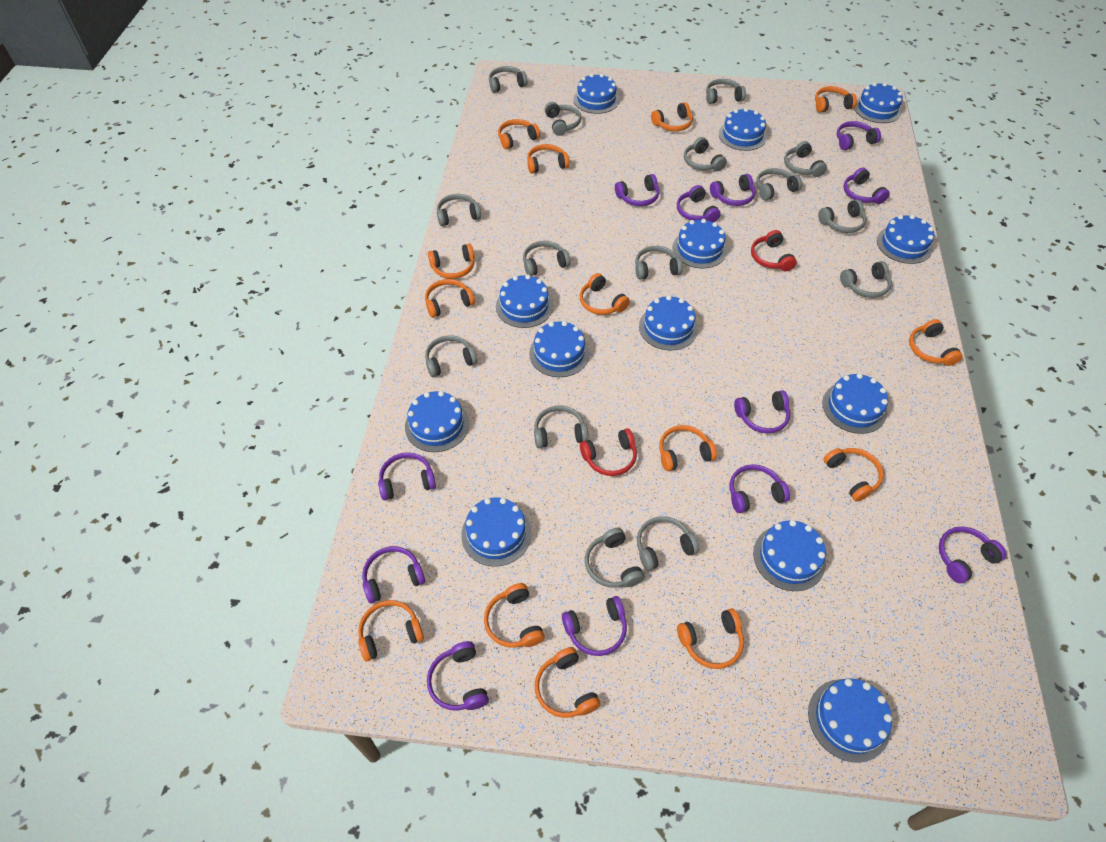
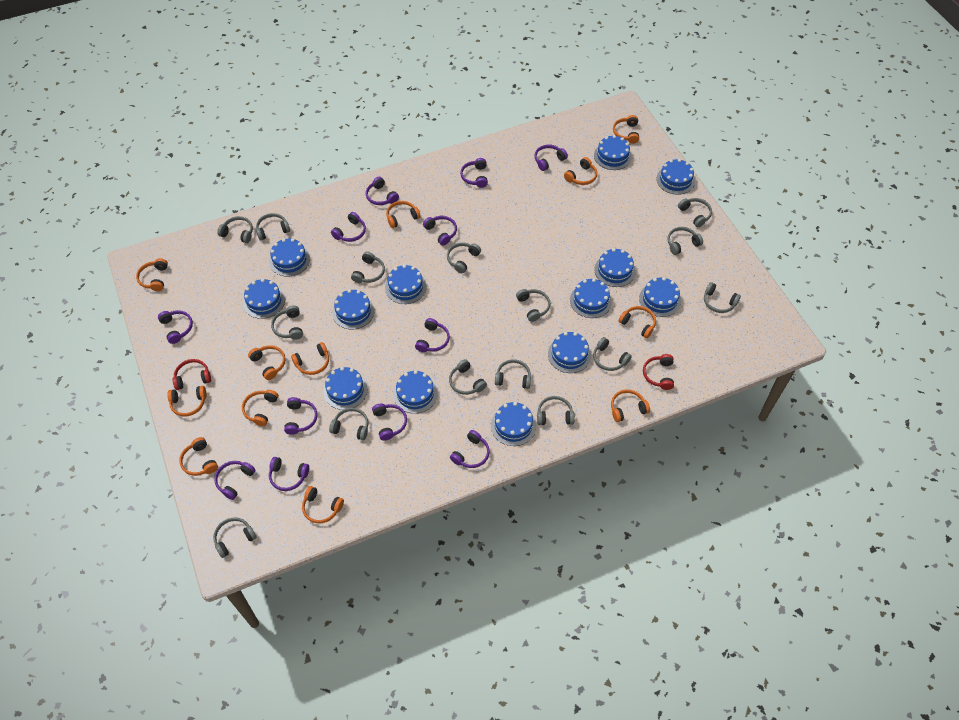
orange headphones: 14 -> 12

